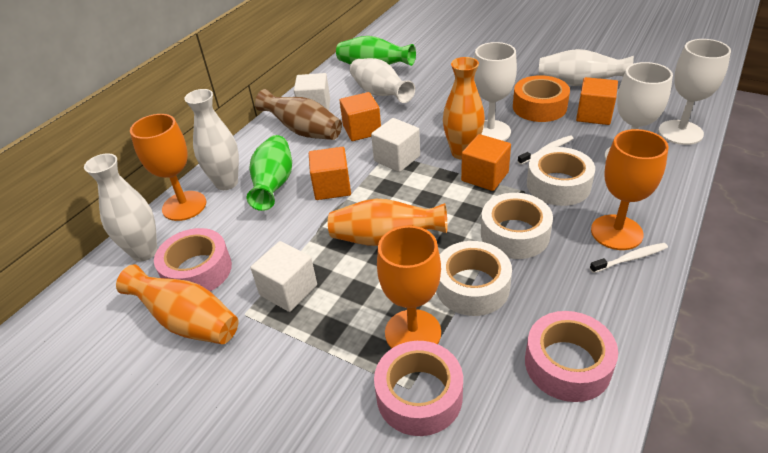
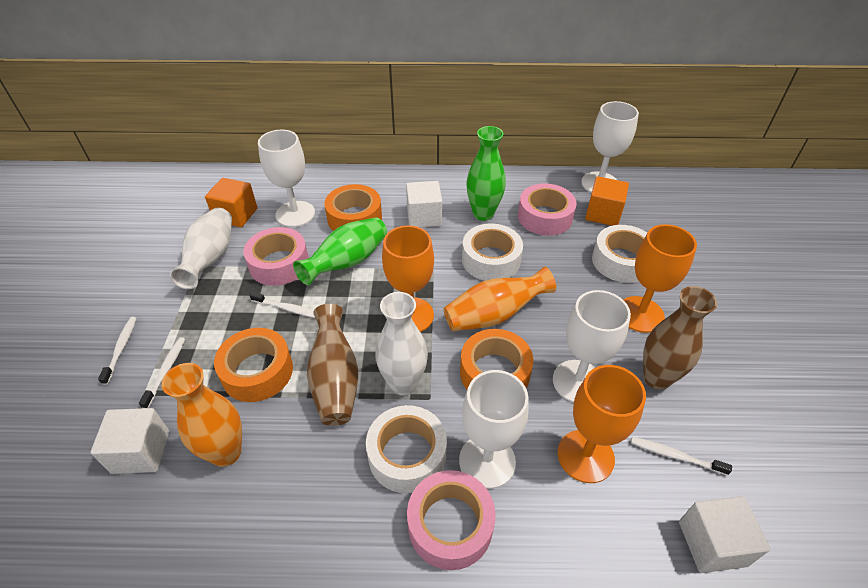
brown vase: 1 -> 2
orange cube: 4 -> 2
orange tape: 1 -> 3
orange vase: 3 -> 2
white goblet: 3 -> 4
white toothbrush: 2 -> 4
white vase: 4 -> 2

